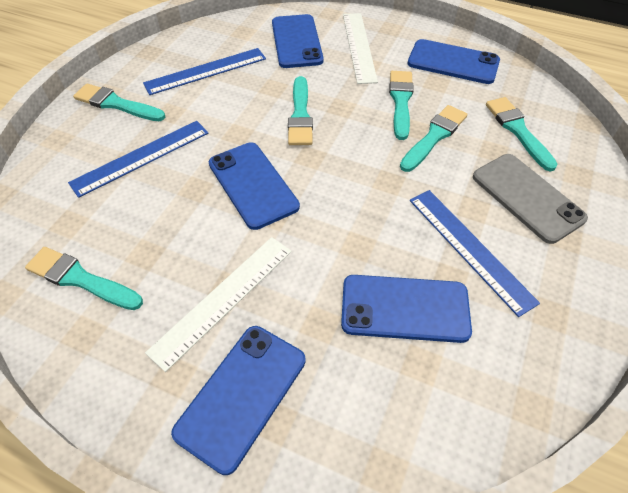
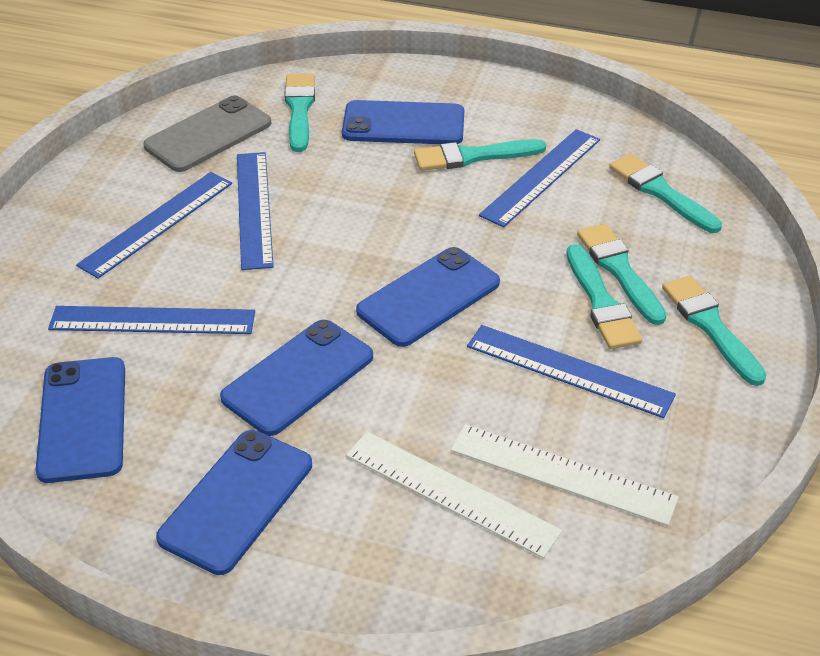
blue ruler: 3 -> 5

